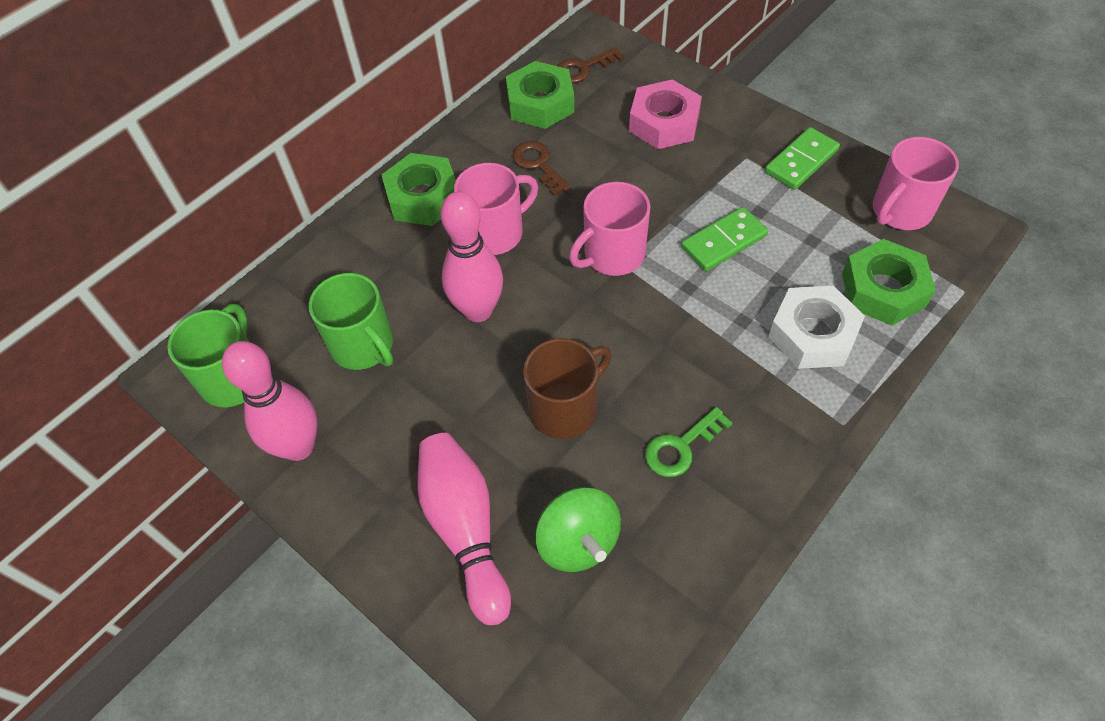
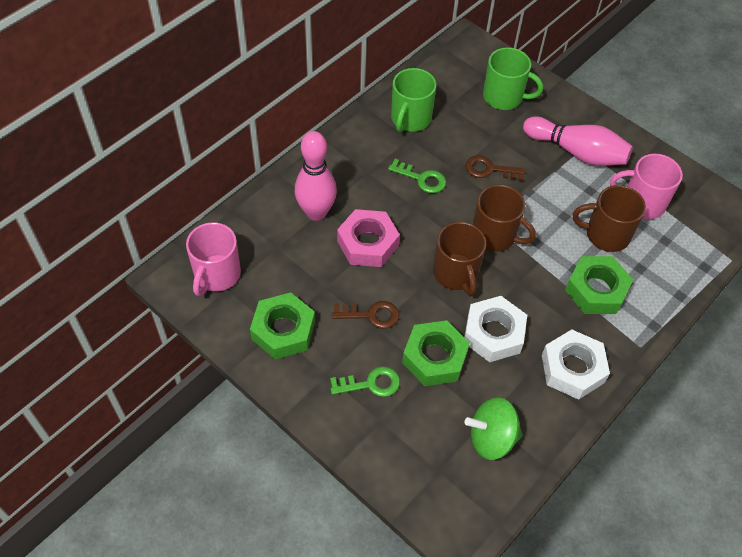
brown mug: 1 -> 3
green domino: 2 -> 0
green key: 1 -> 2
pink bowling pin: 3 -> 2
pink mug: 3 -> 2
white nut: 1 -> 2

